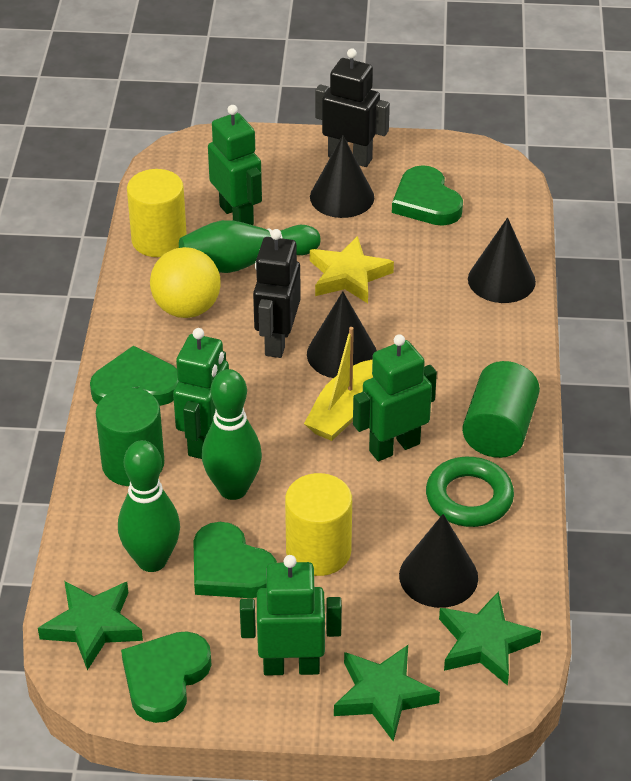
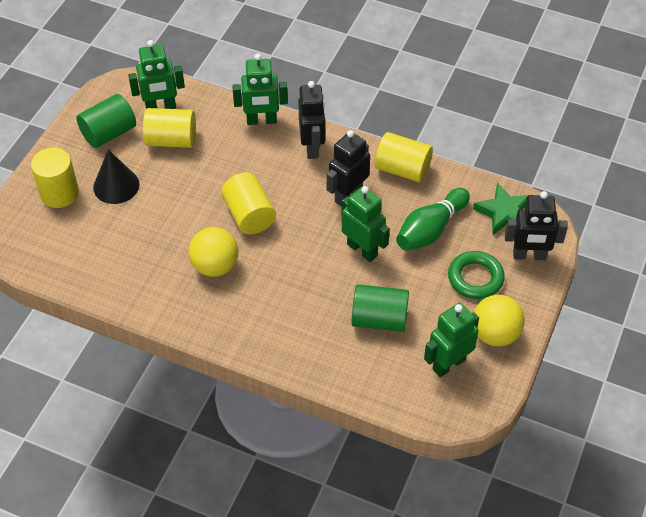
black cone: 4 -> 1
black robot: 2 -> 3
green bowling pin: 3 -> 1
green heart: 4 -> 0
green star: 3 -> 1
yellow ball: 1 -> 2
yellow boat: 1 -> 0
yellow cylinder: 2 -> 4
yellow star: 1 -> 0

